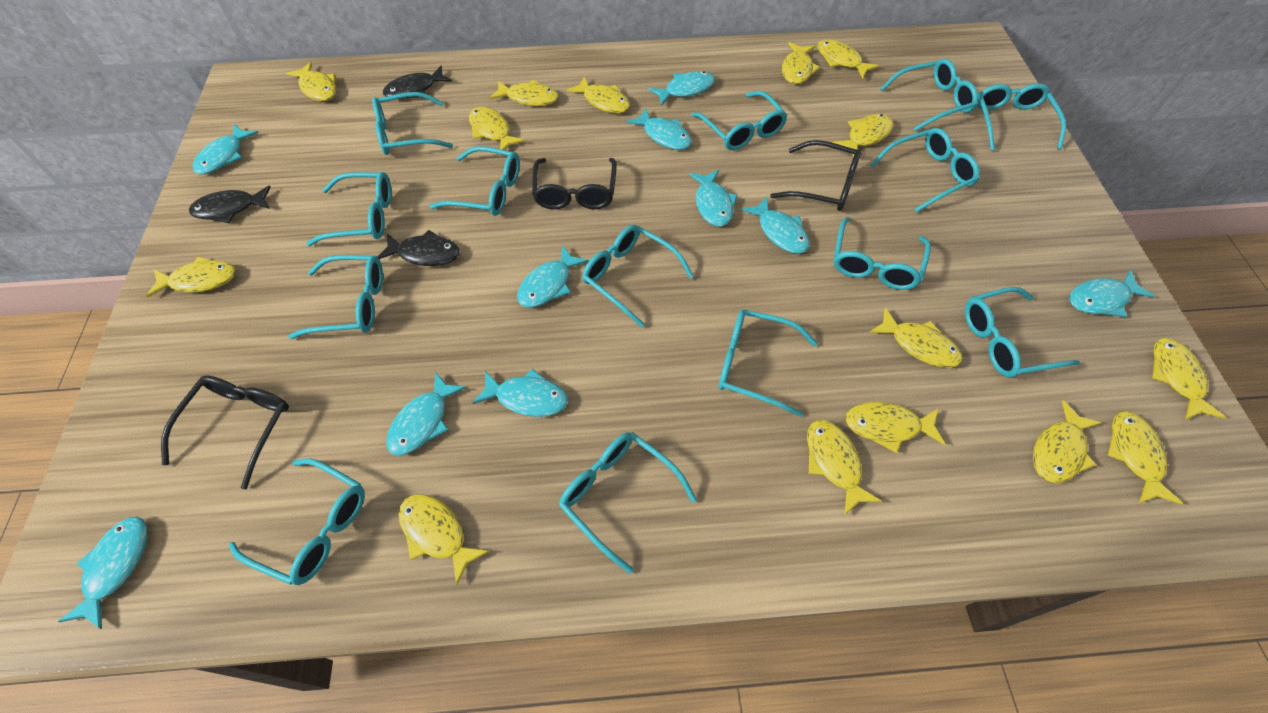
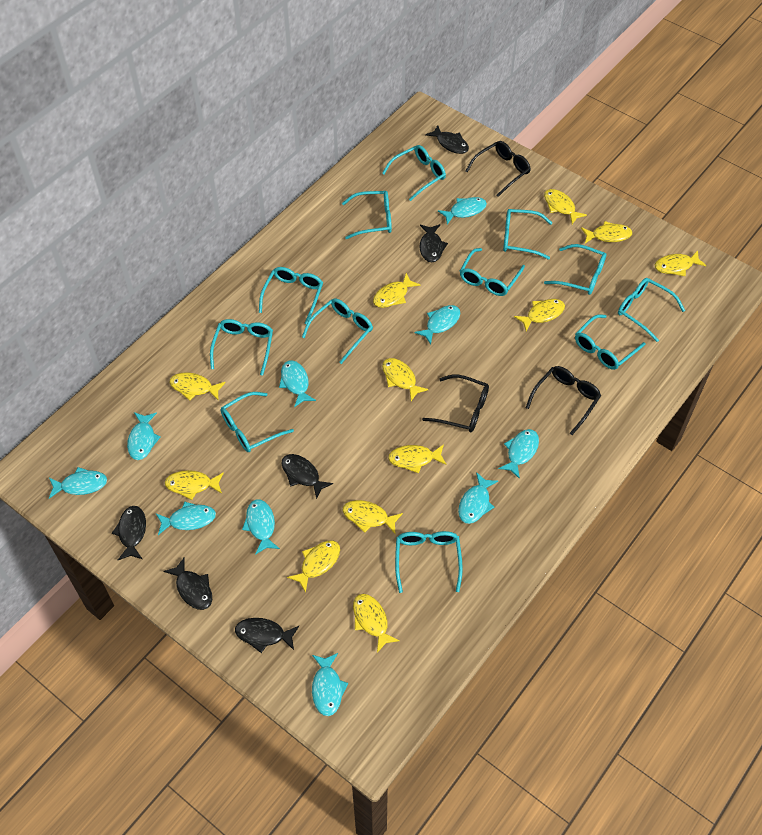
black fish: 3 -> 6
turquoise glasses: 14 -> 12
yellow fish: 15 -> 12

